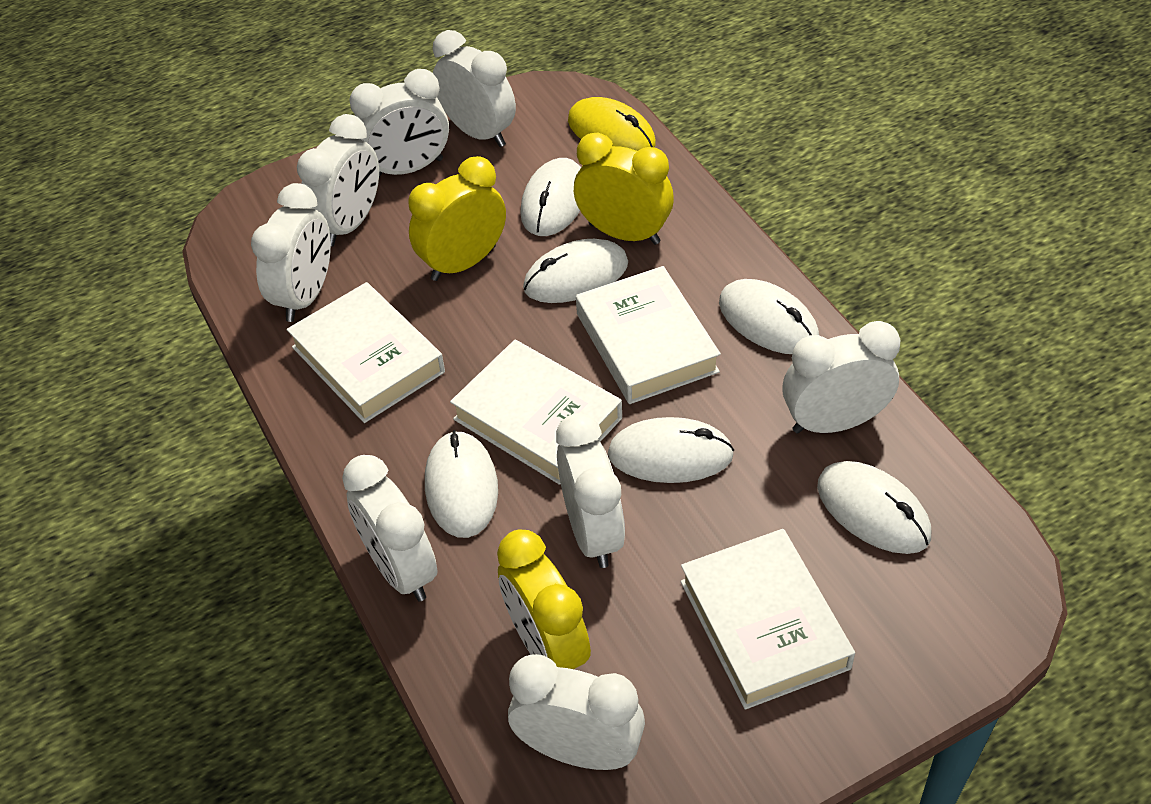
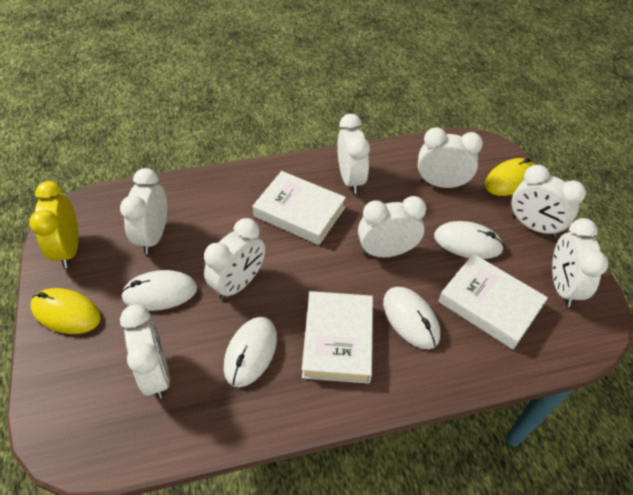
white book: 4 -> 3
white mouse: 6 -> 4
yellow clock: 3 -> 1
yellow mouse: 1 -> 2

